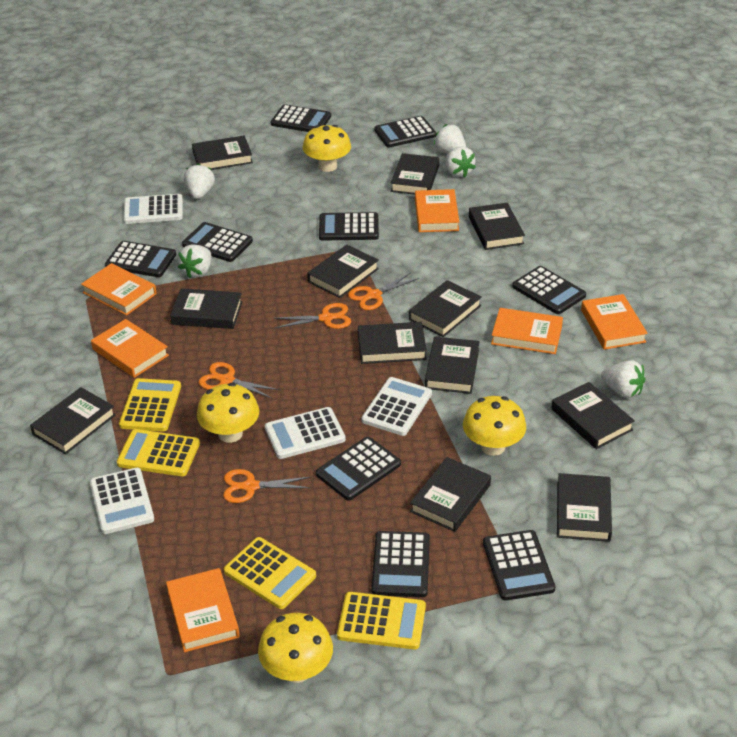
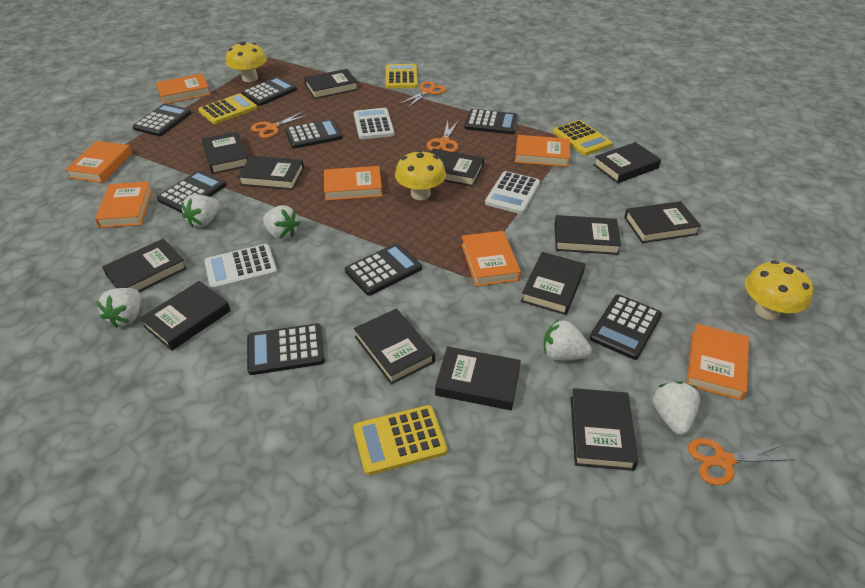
black book: 12 -> 13
black calculator: 9 -> 8
orange book: 6 -> 7
white calculator: 4 -> 3
yellow mushroom: 4 -> 3

